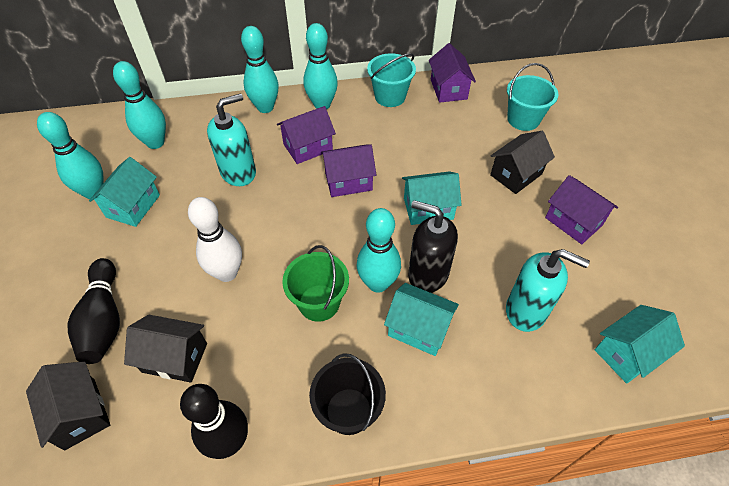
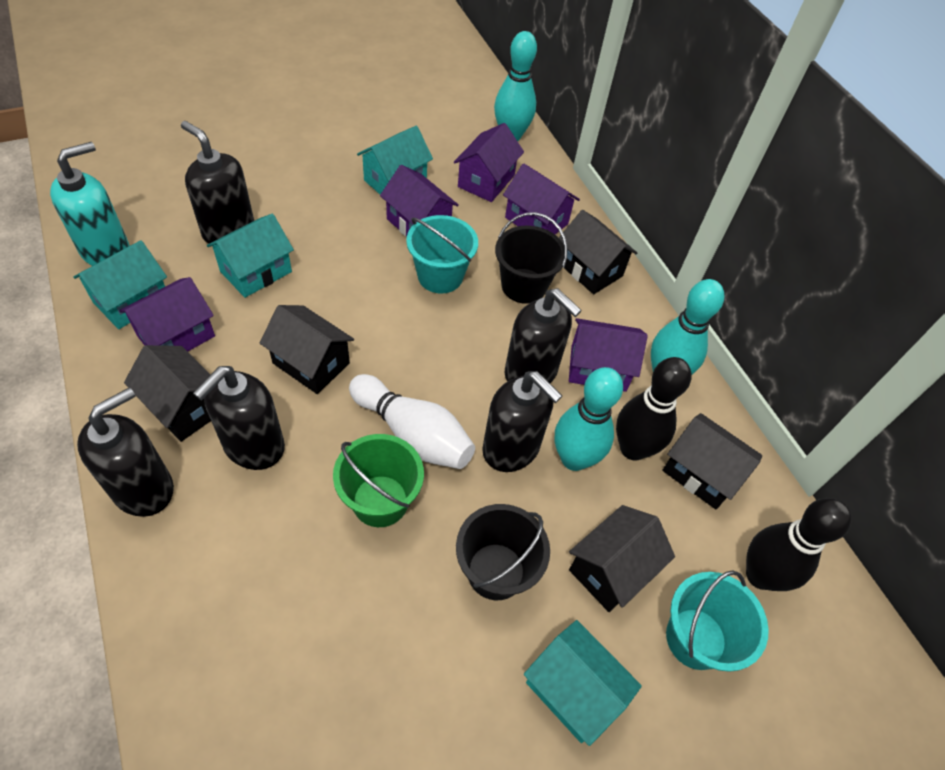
black bucket: 1 -> 2
black house: 3 -> 5
black soap dispenser: 1 -> 5
purple house: 4 -> 5
turquoise bowling pin: 5 -> 3
turquoise soap dispenser: 2 -> 1

